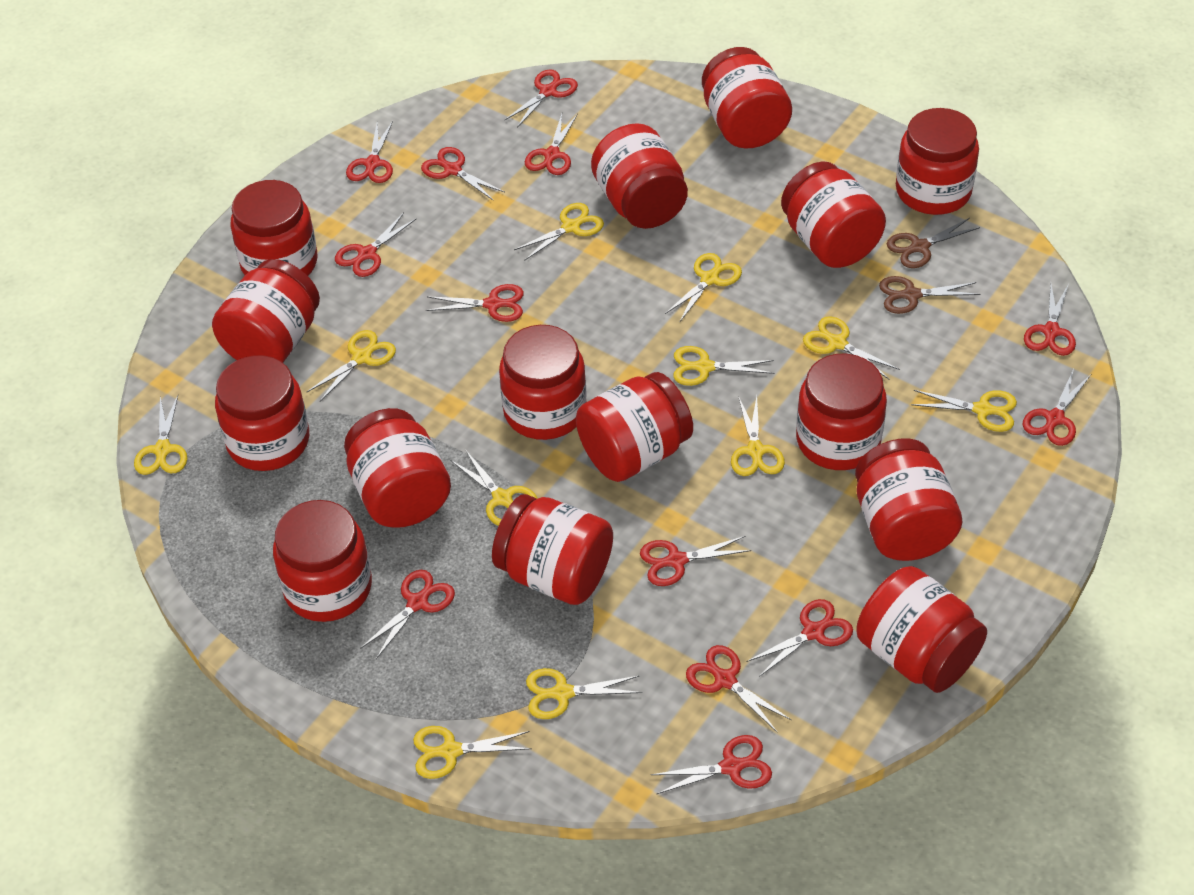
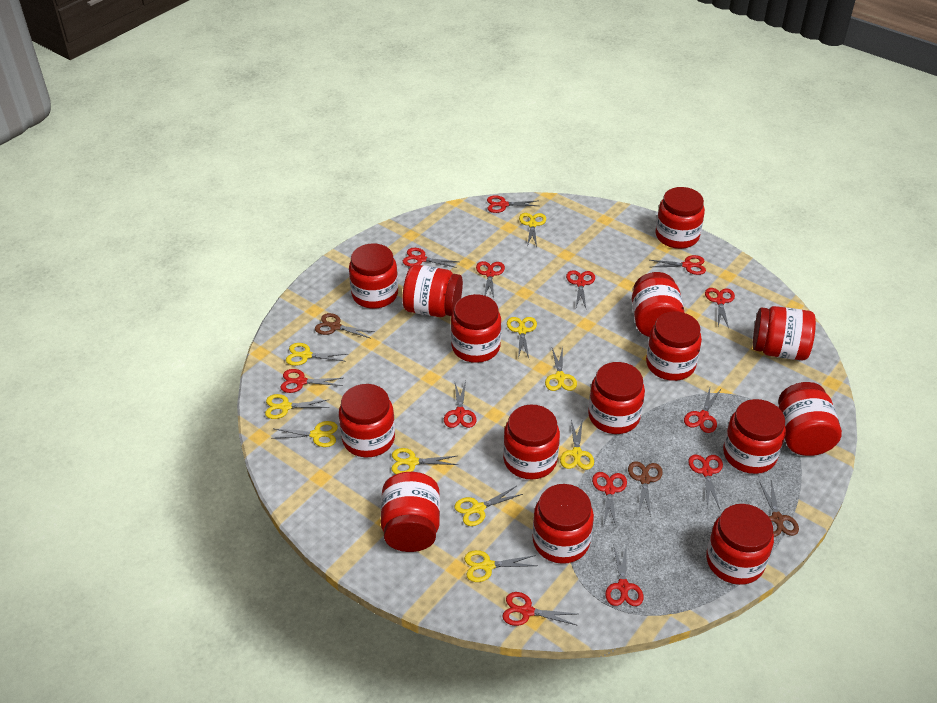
brown scissors: 2 -> 3
yellow scissors: 11 -> 10

